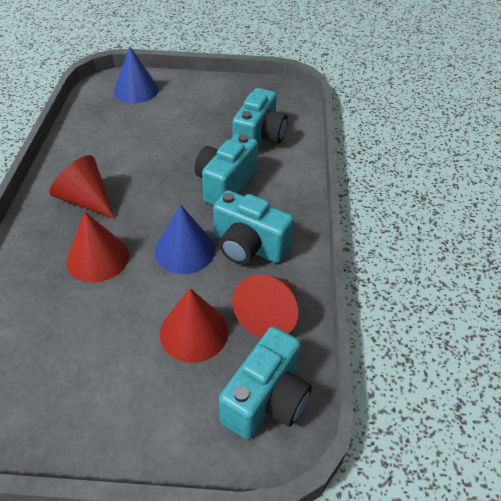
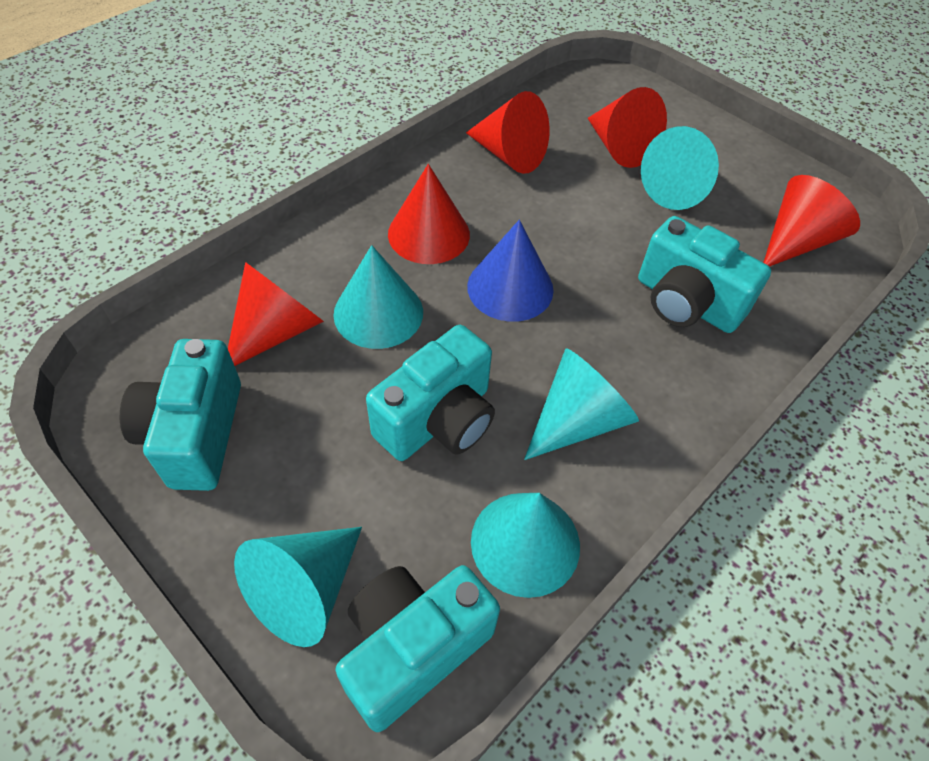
blue cone: 2 -> 1
red cone: 4 -> 5
turquoise cone: 0 -> 5

